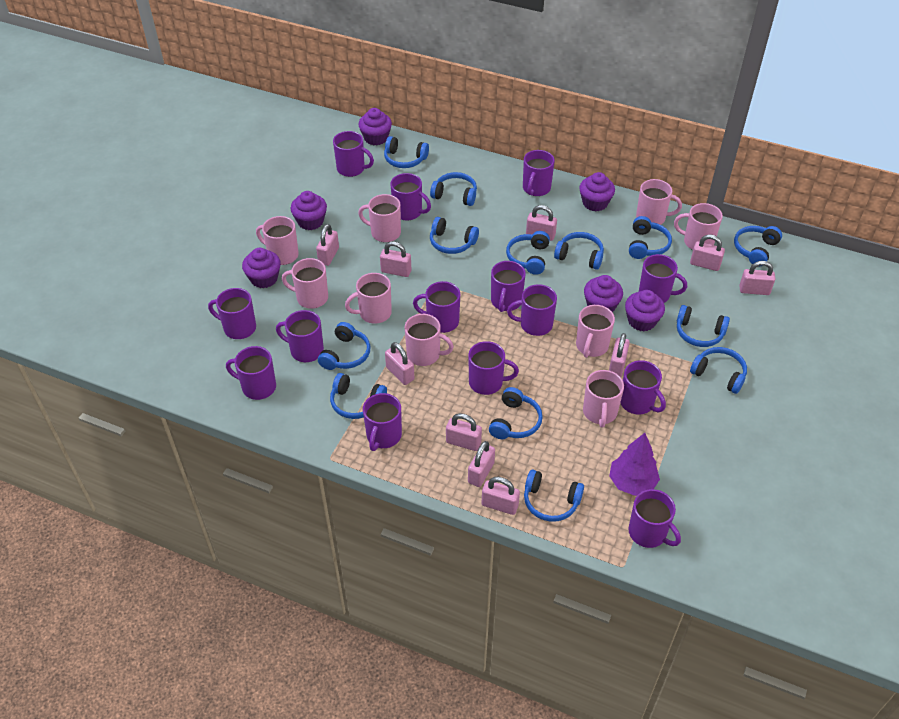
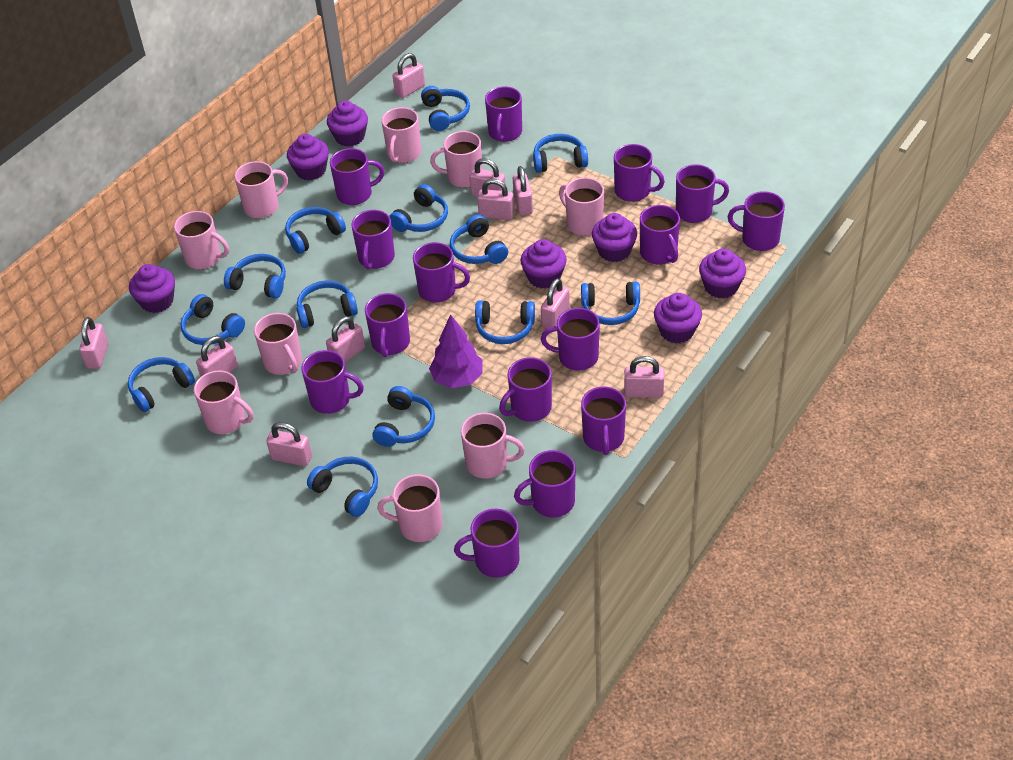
purple cupcake: 6 -> 7
purple mug: 14 -> 15

